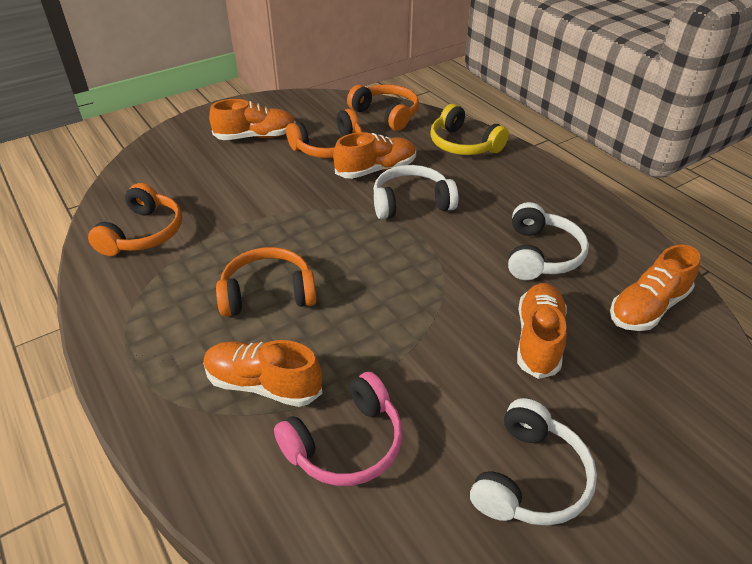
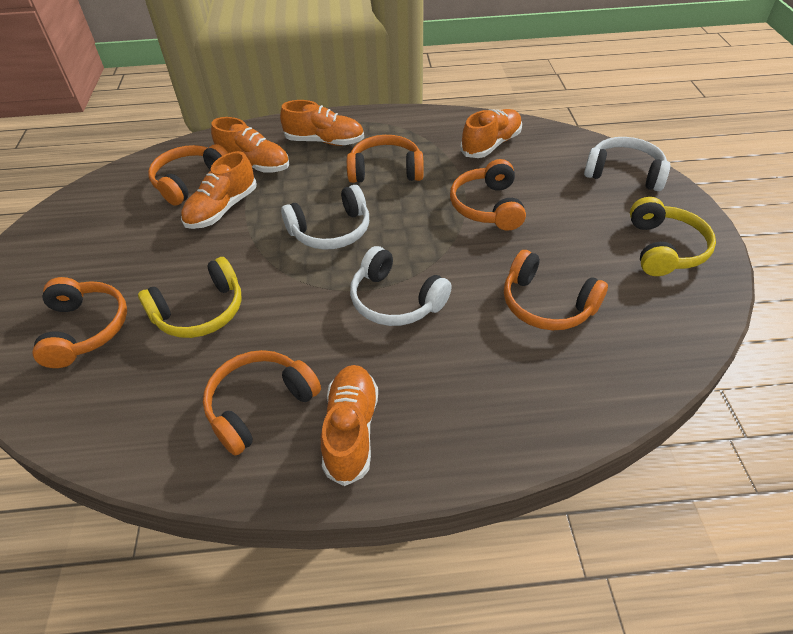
orange headphones: 4 -> 6
pink headphones: 1 -> 0
yellow headphones: 1 -> 2

